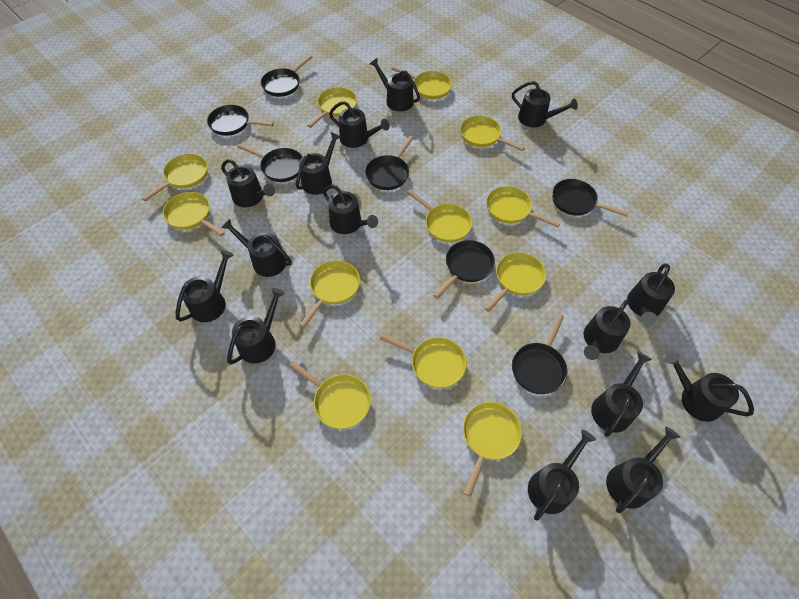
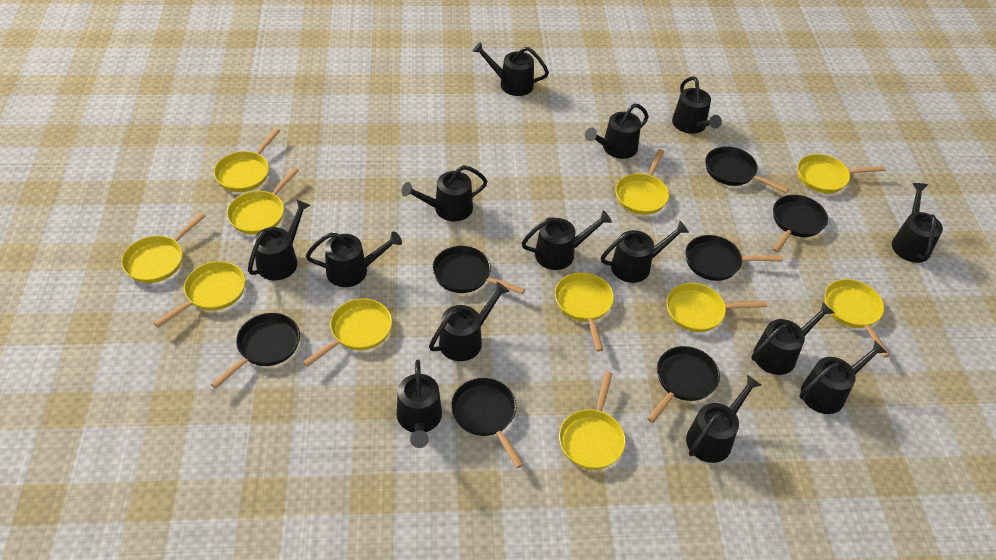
black watering can: 15 -> 14
yellow pan: 12 -> 11

